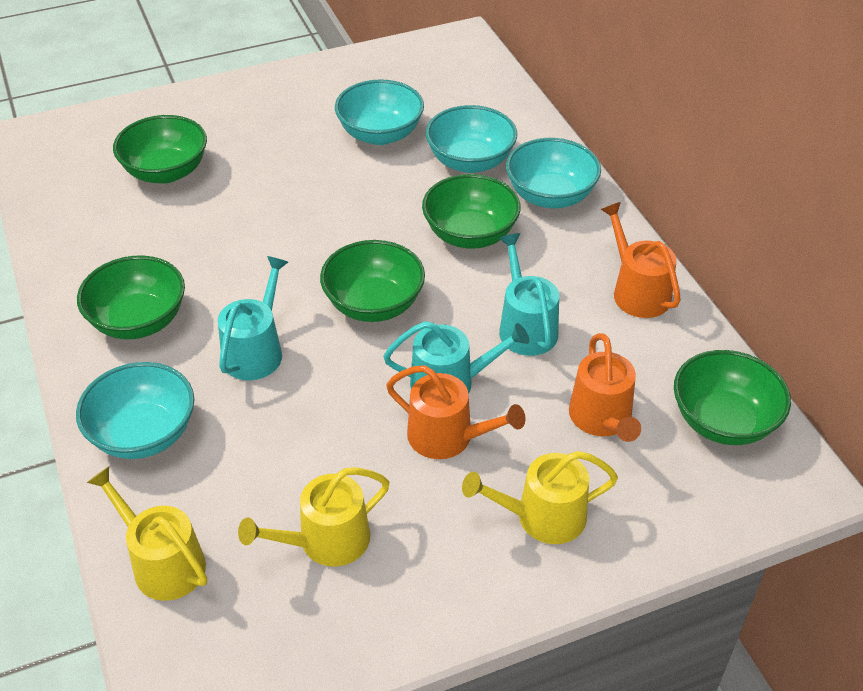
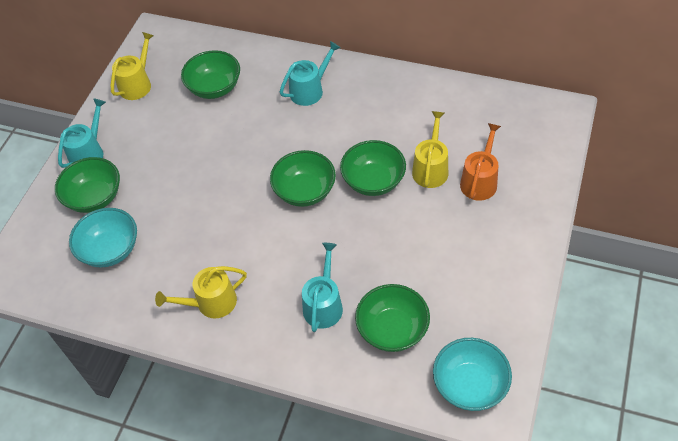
orange watering can: 3 -> 1
turquoise bowl: 4 -> 2

